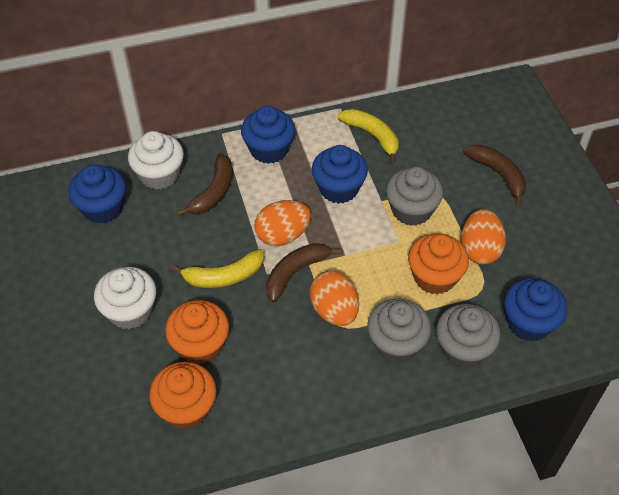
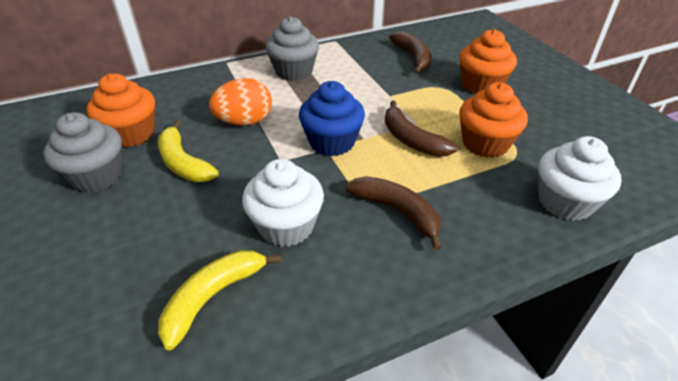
blue cupcake: 4 -> 1
grey cupcake: 3 -> 2
orange egg: 3 -> 1

